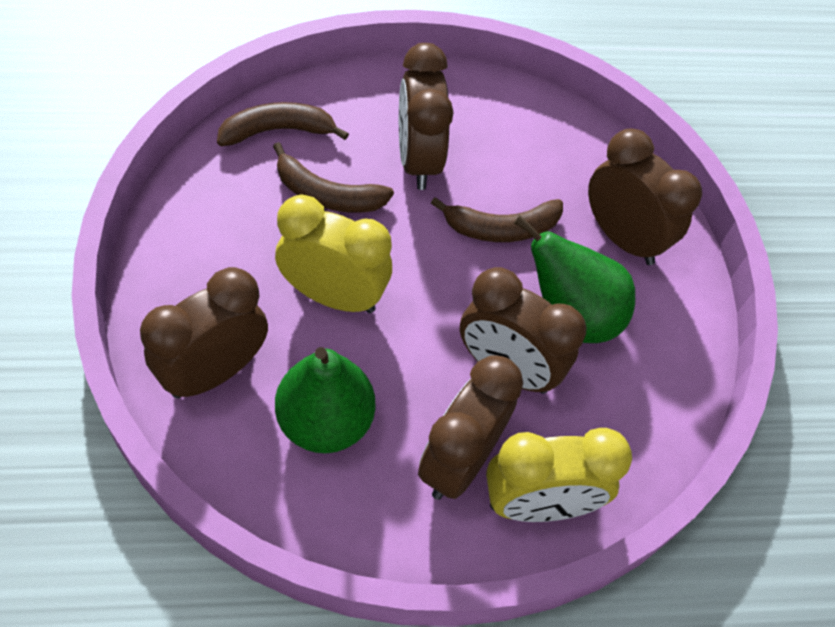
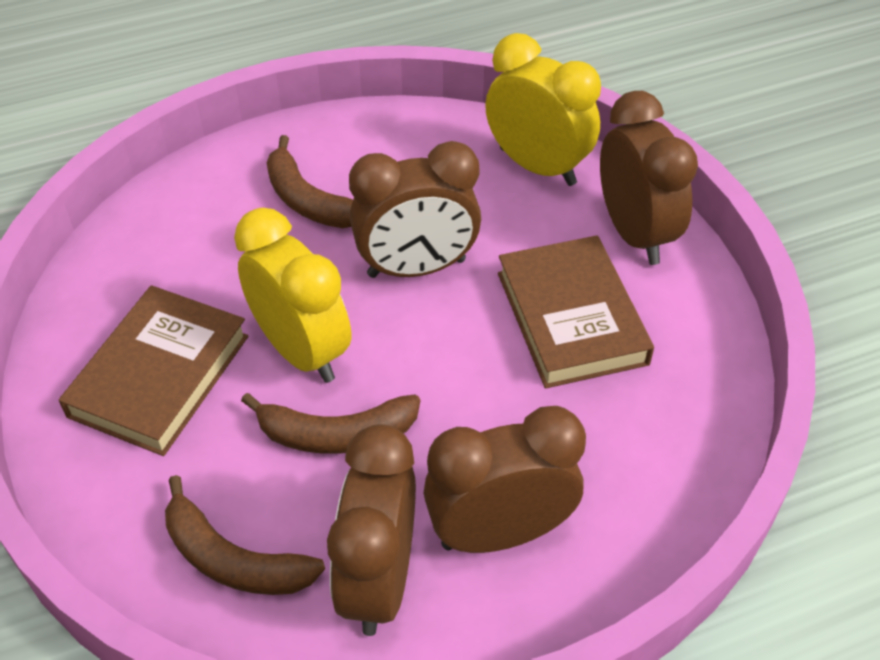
brown book: 0 -> 2
brown clock: 5 -> 4
green pear: 2 -> 0

